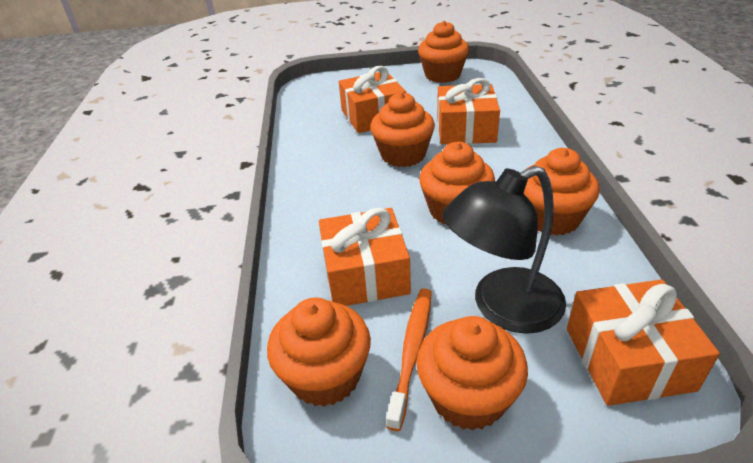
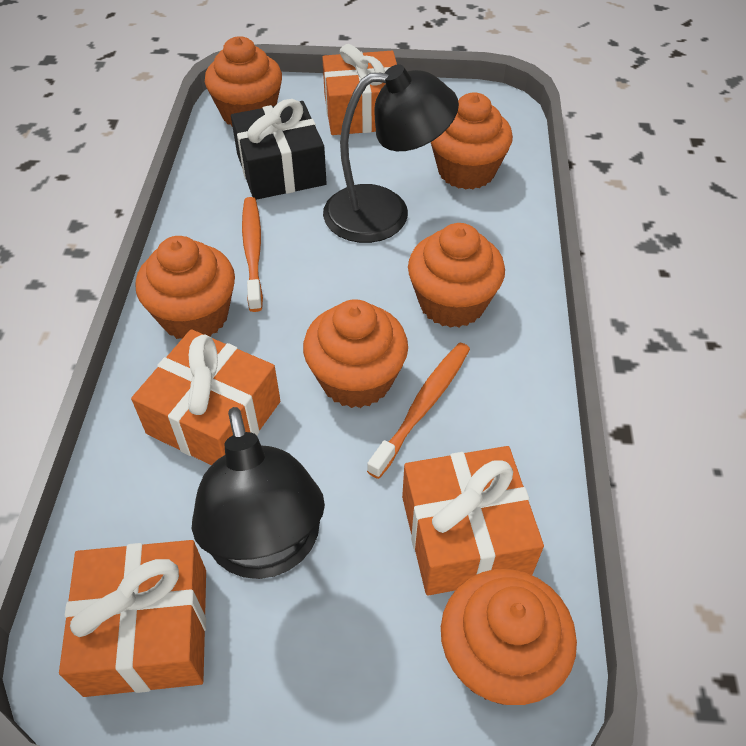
black gift: 0 -> 1
black lamp: 1 -> 2
orange toothbrush: 1 -> 2

